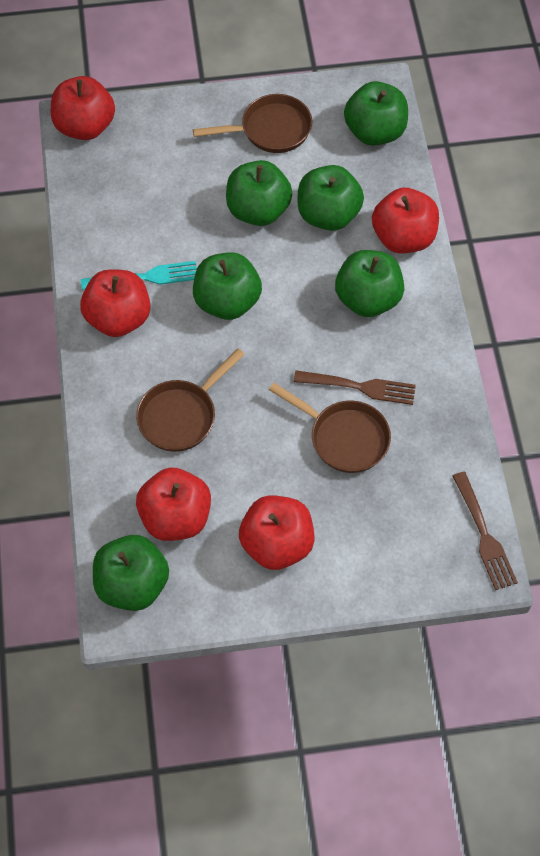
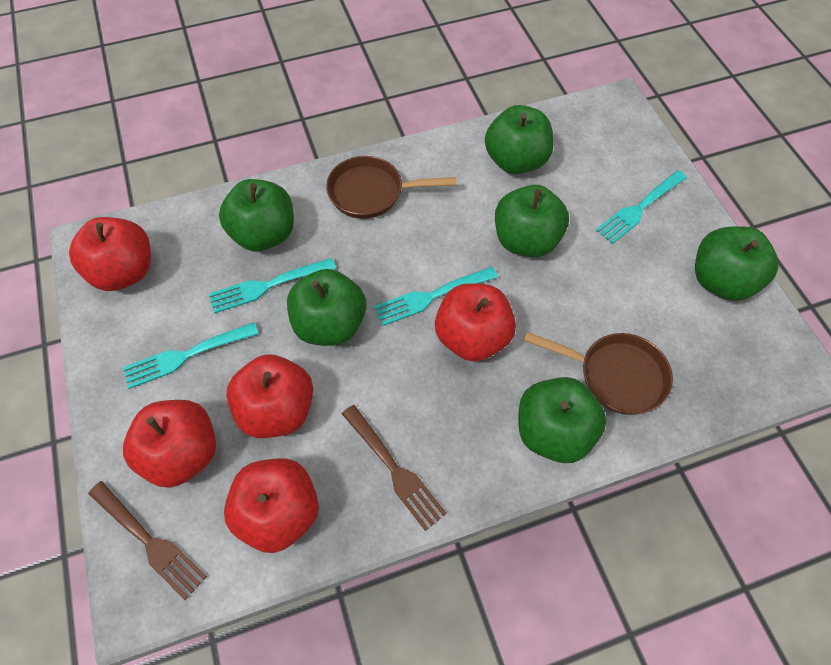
brown pan: 3 -> 2
turquoise fork: 1 -> 4

